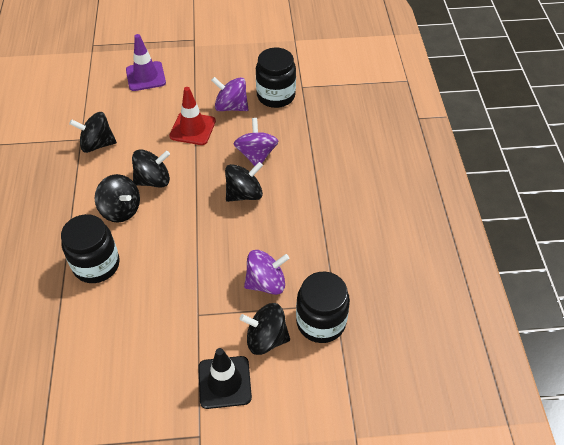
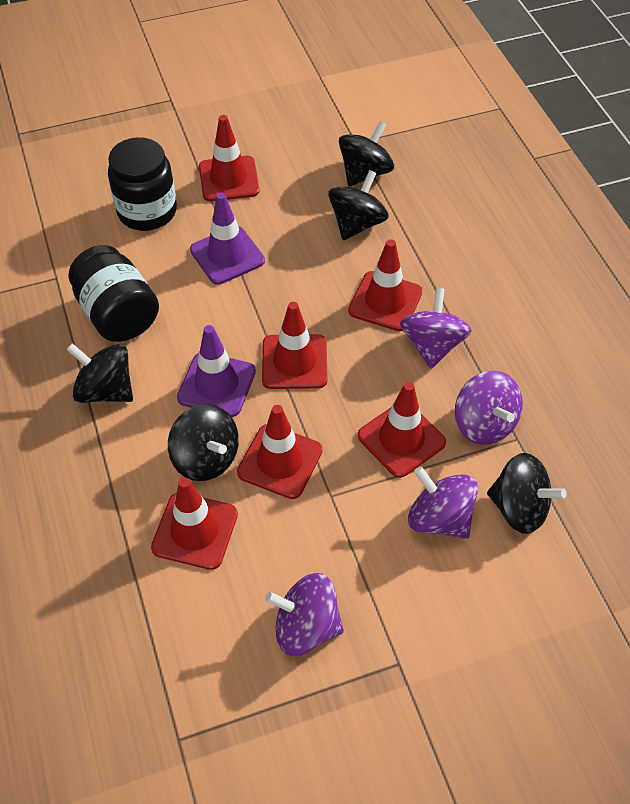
black jar: 3 -> 2
black traffic cone: 1 -> 0
purple spinning top: 3 -> 4
purple traffic cone: 1 -> 2
red traffic cone: 1 -> 6

